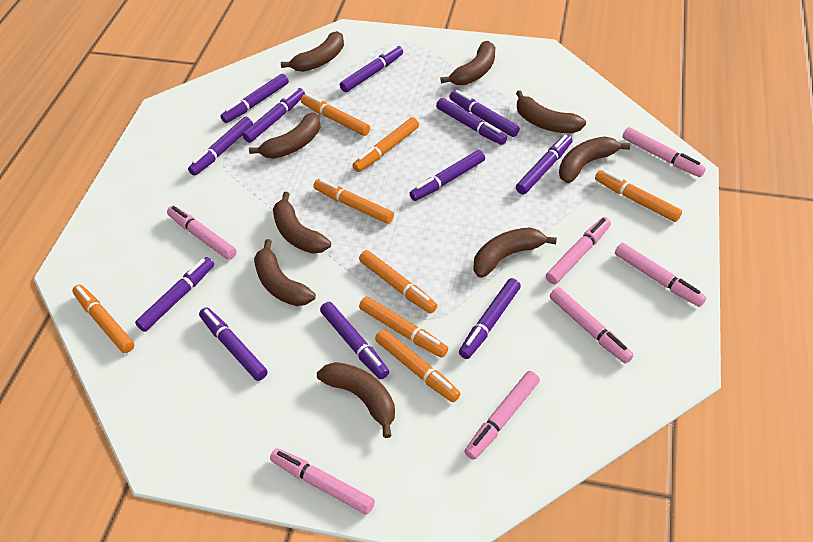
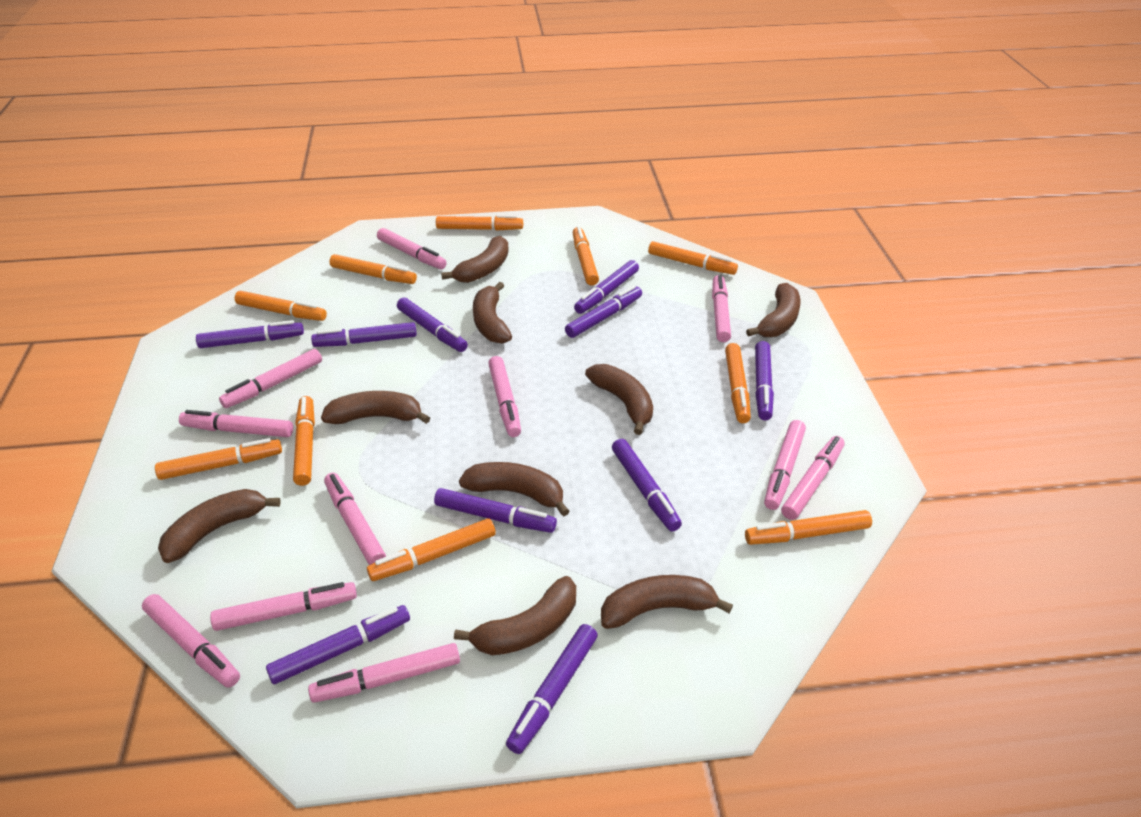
orange marker: 8 -> 10
pink marker: 7 -> 11
purple marker: 12 -> 10

